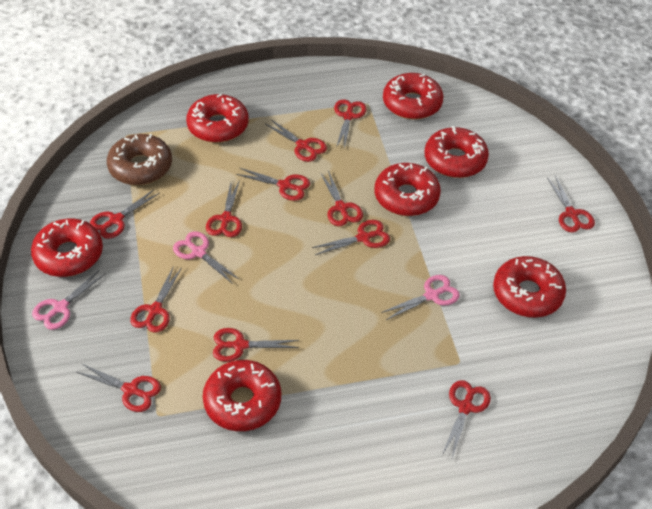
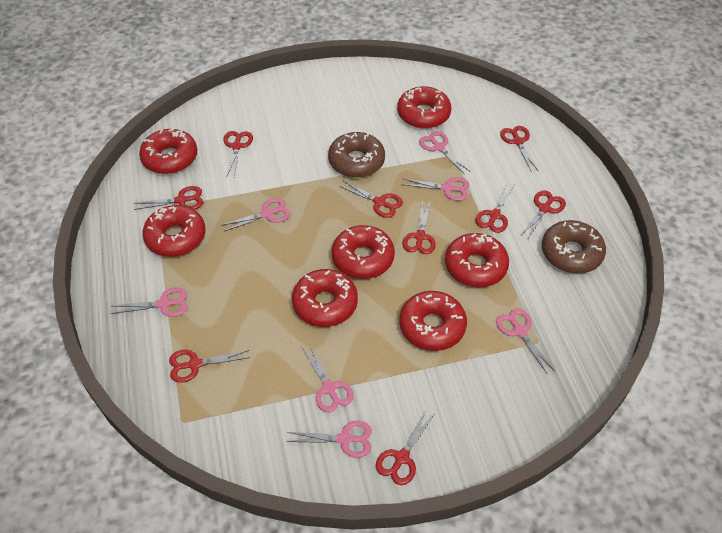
brown donut: 1 -> 2
pink scissors: 3 -> 7
red scissors: 12 -> 9

